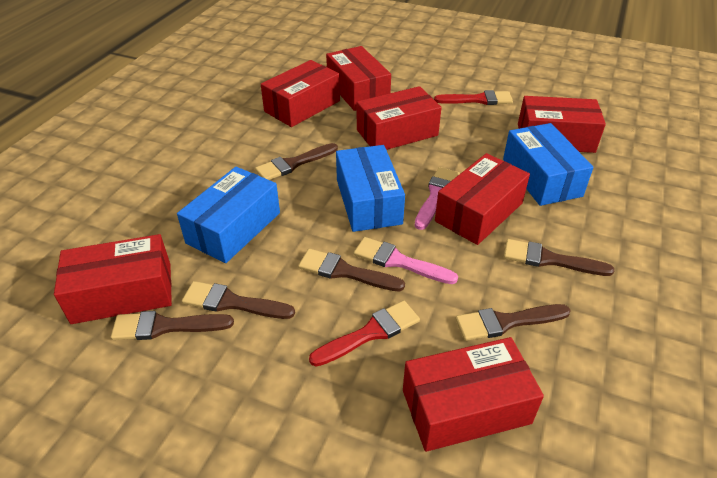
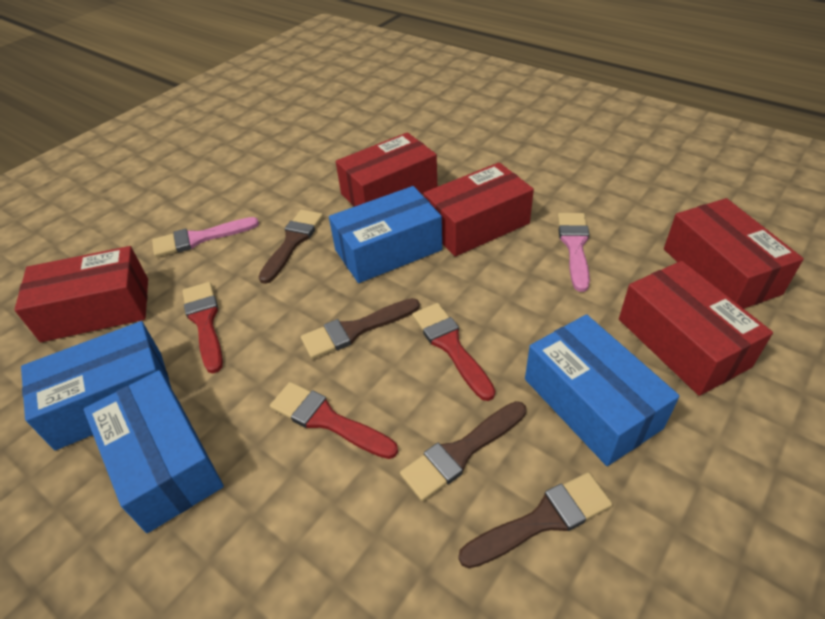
blue box: 3 -> 4
brown brush: 6 -> 4
red box: 7 -> 5
red brush: 2 -> 3

